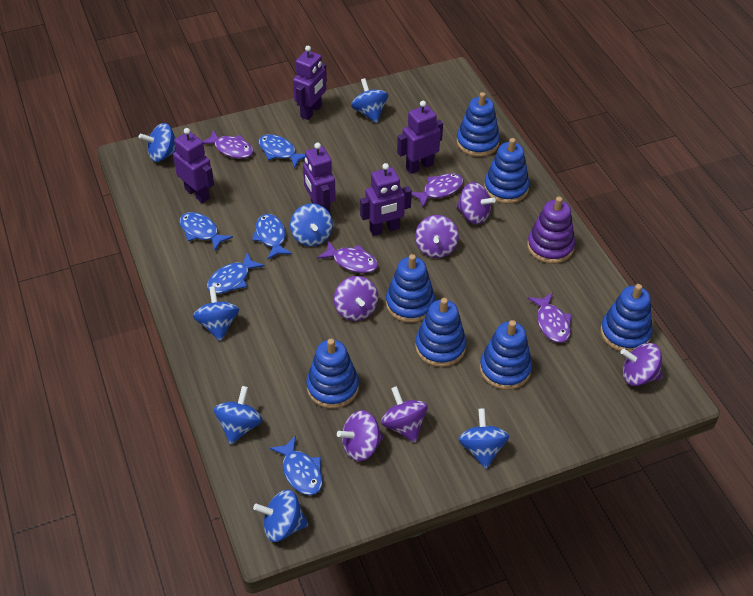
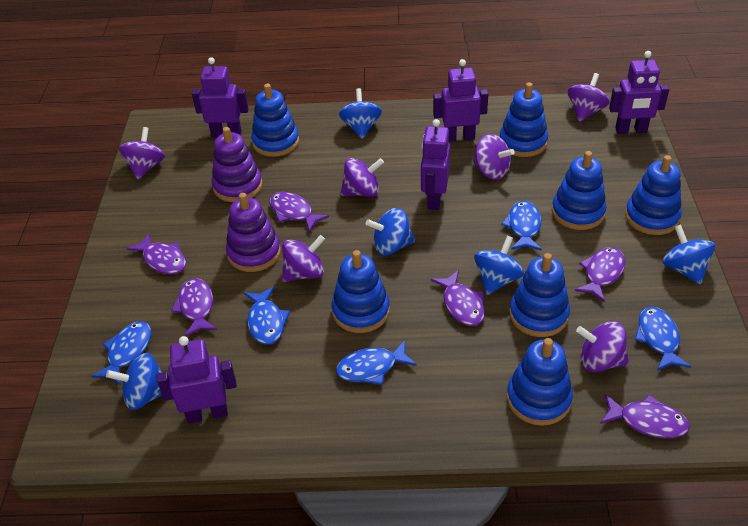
blue spinning top: 7 -> 5
purple fish: 4 -> 6
purple stacking toy: 1 -> 2

